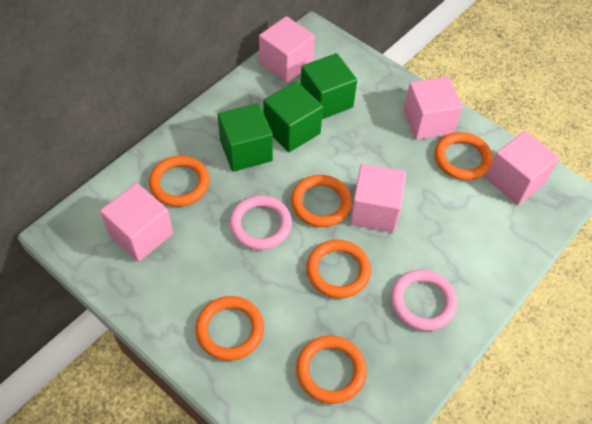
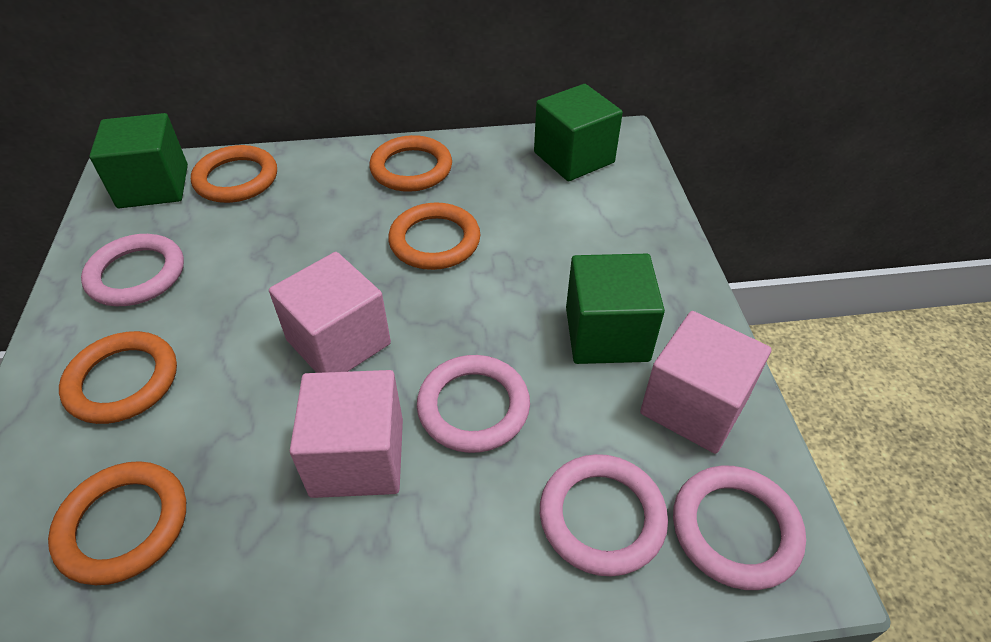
orange ring: 6 -> 5
pink cube: 5 -> 3
pink ring: 2 -> 4

